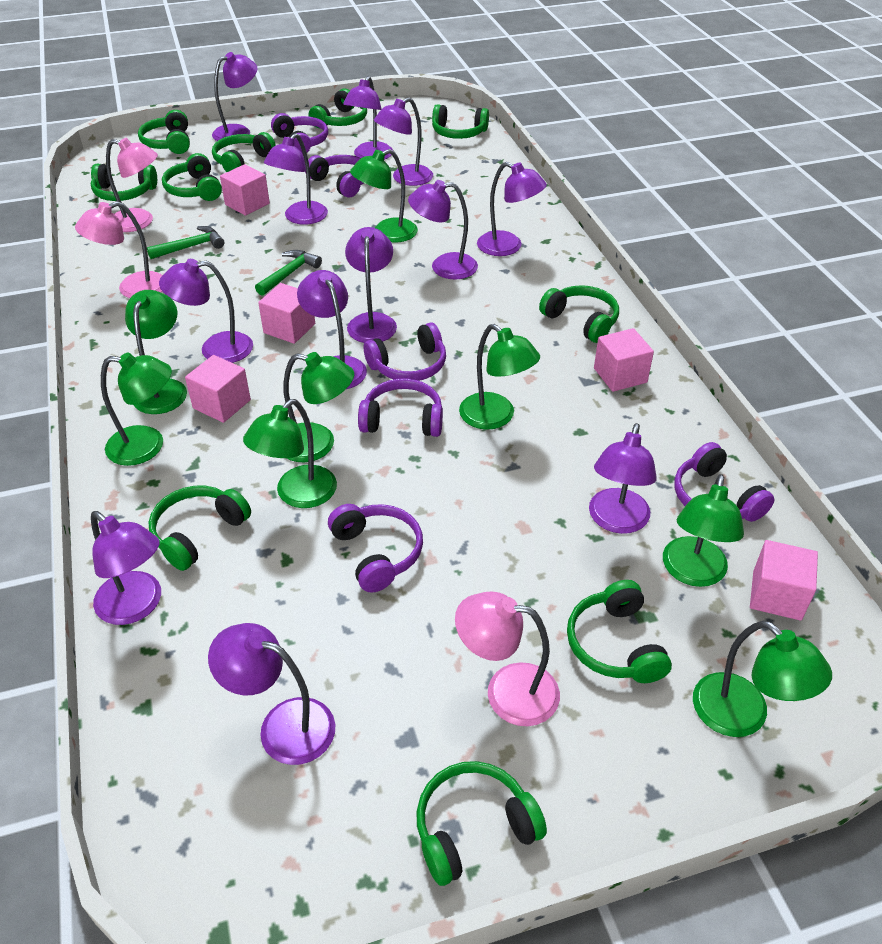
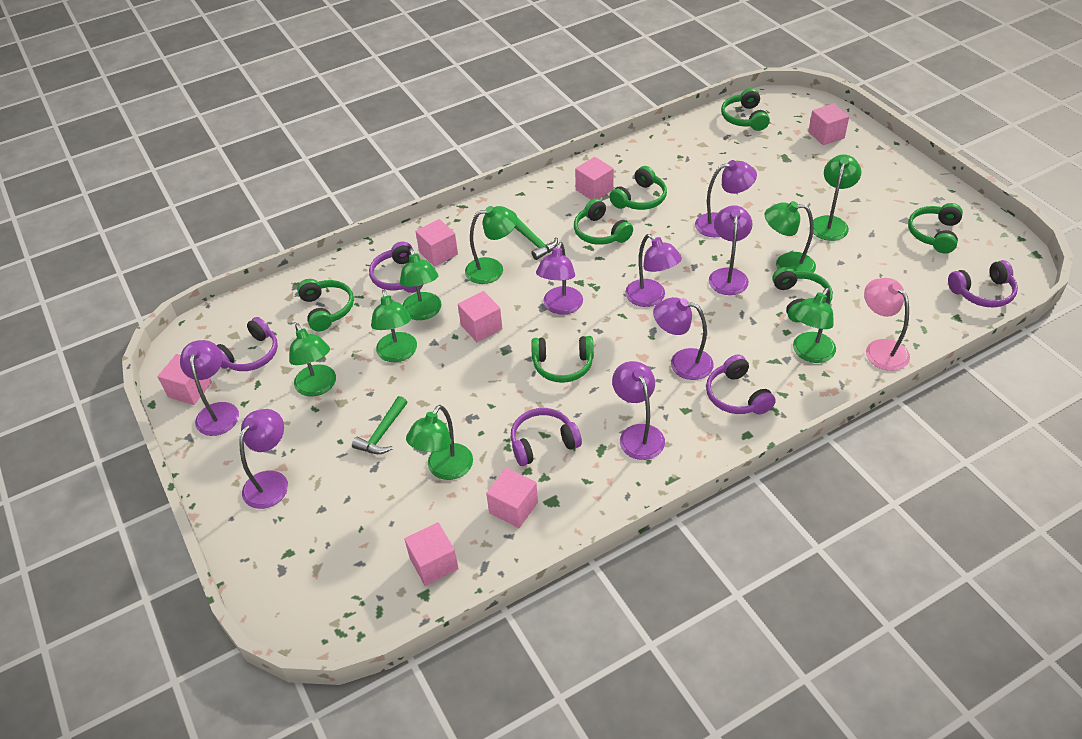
green headphones: 10 -> 7
pink cube: 5 -> 7
pink lamp: 3 -> 1
purple headphones: 6 -> 5
purple lamp: 12 -> 8

